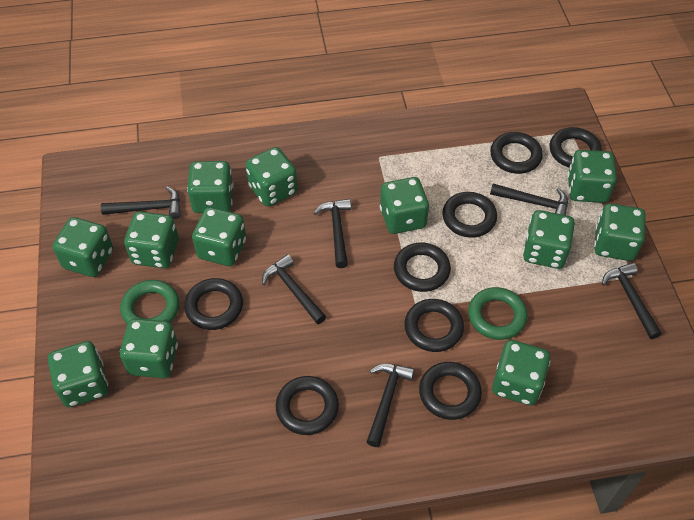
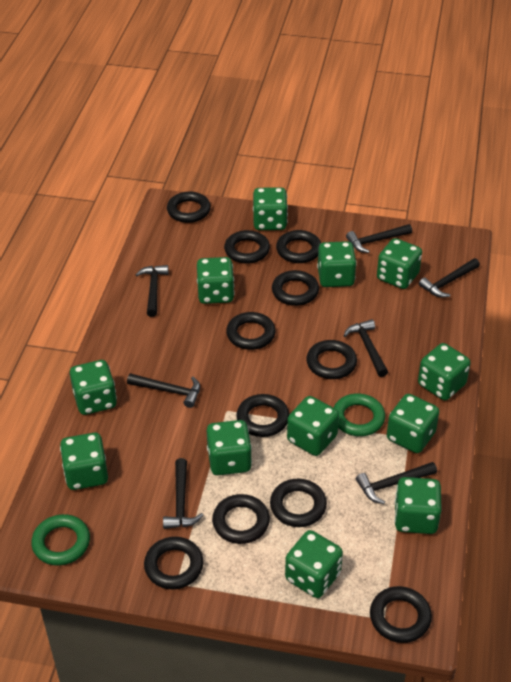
black hammer: 6 -> 7
black ring: 8 -> 11

